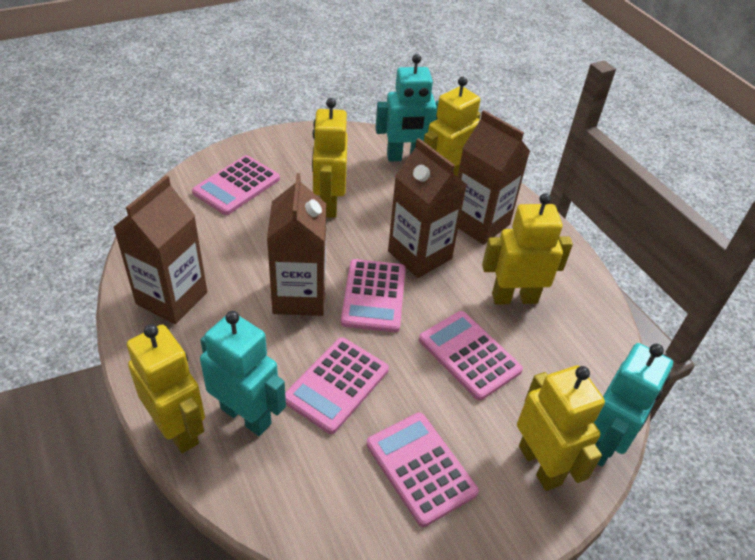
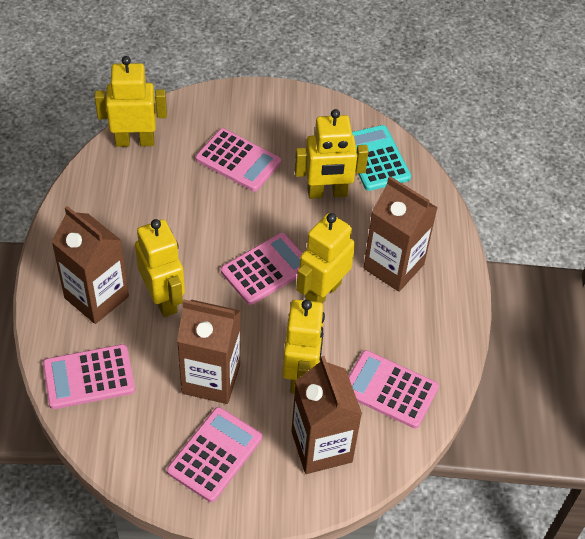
turquoise calculator: 0 -> 1
turquoise robot: 3 -> 0

